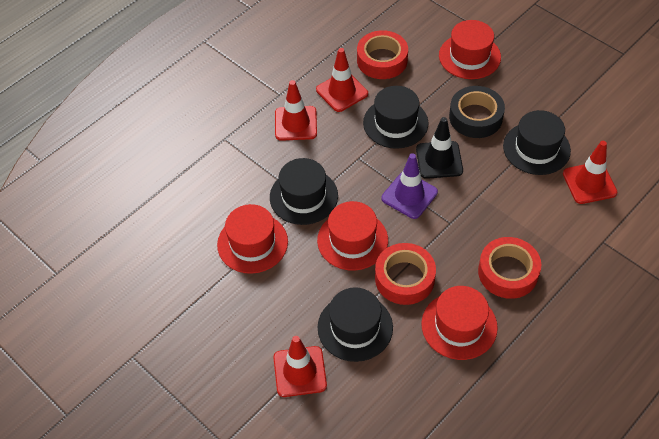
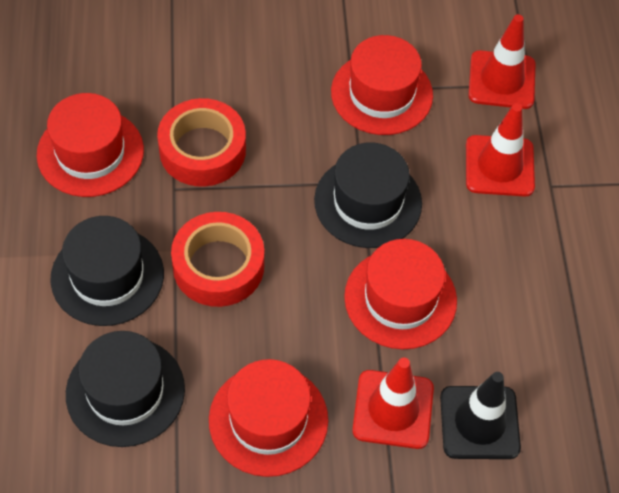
black hat: 4 -> 3
black tape: 1 -> 0
purple traffic cone: 1 -> 0
red tape: 3 -> 2
red traffic cone: 4 -> 3

